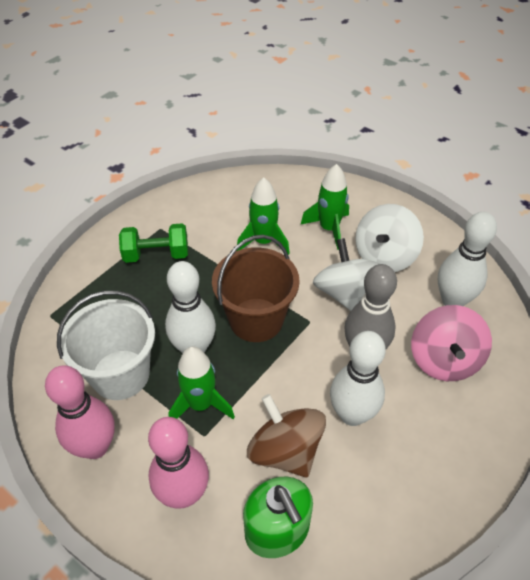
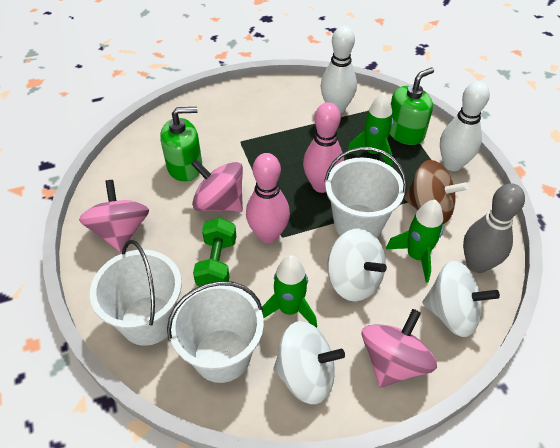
brown bucket: 1 -> 0
green soap dispenser: 1 -> 2
pink spinning top: 1 -> 3
white bowling pin: 3 -> 2
white bucket: 1 -> 3
white spinning top: 2 -> 3

